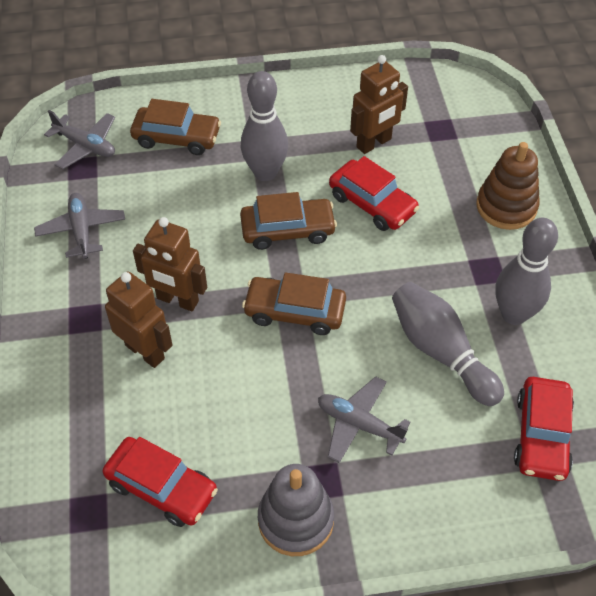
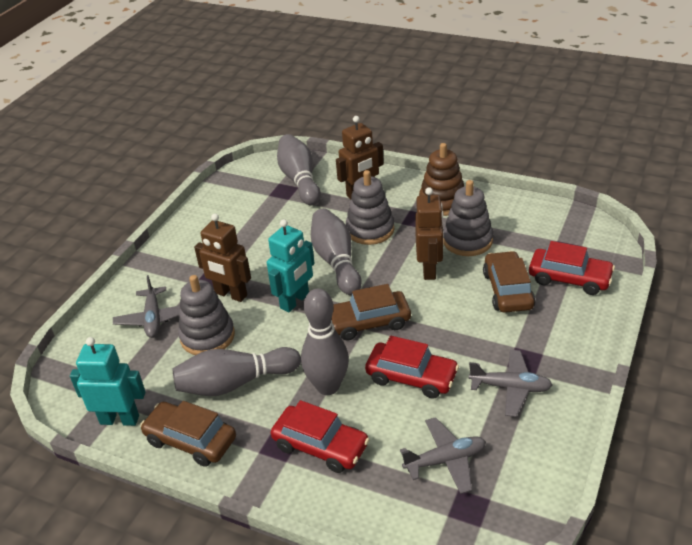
grey bowling pin: 3 -> 4
grey stacking toy: 1 -> 3
turquoise robot: 0 -> 2

